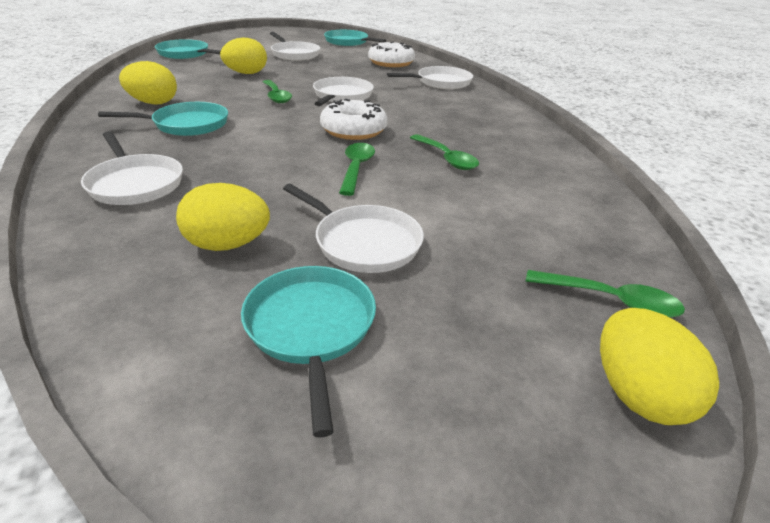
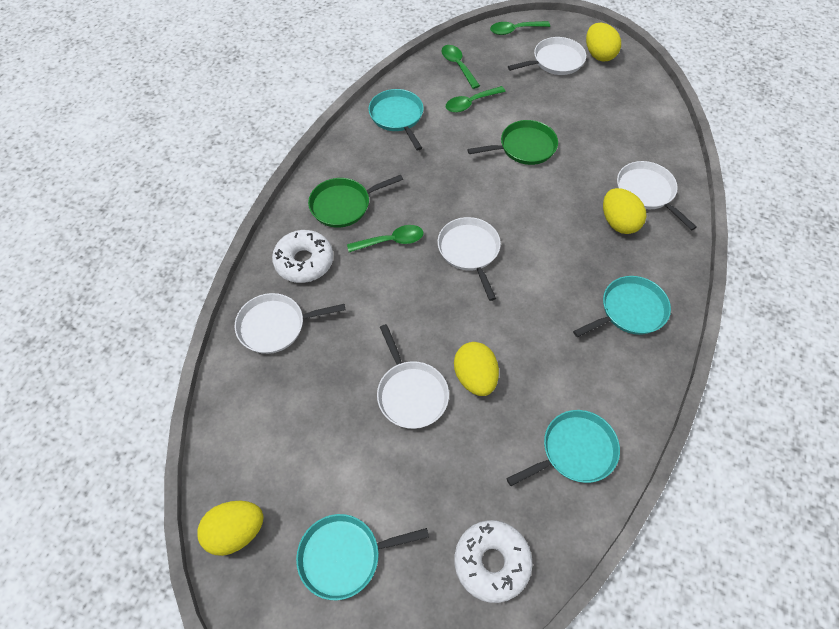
green pan: 0 -> 2

